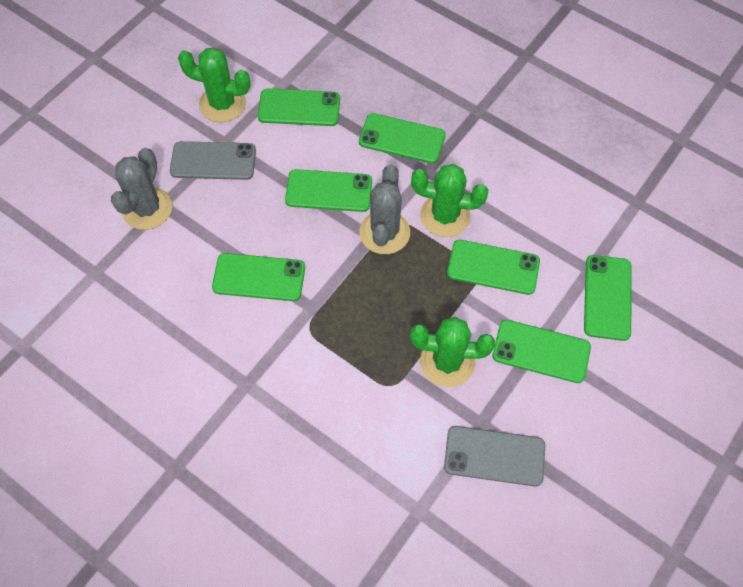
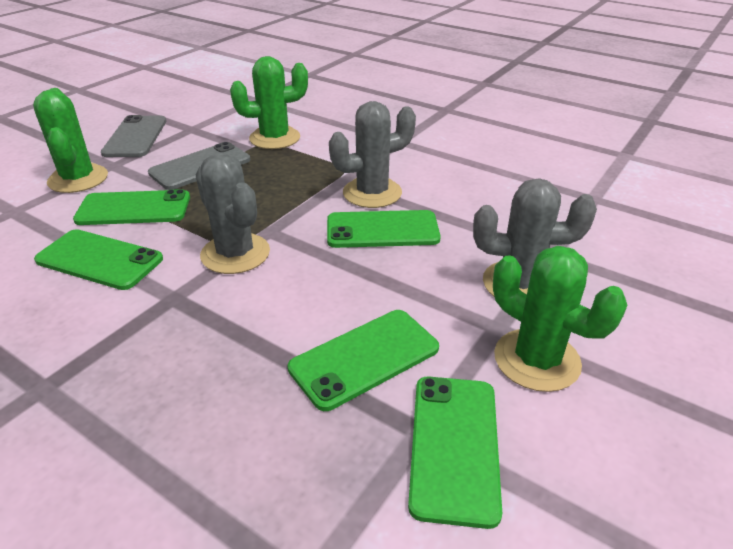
green phone: 7 -> 5
grey cactus: 2 -> 3

